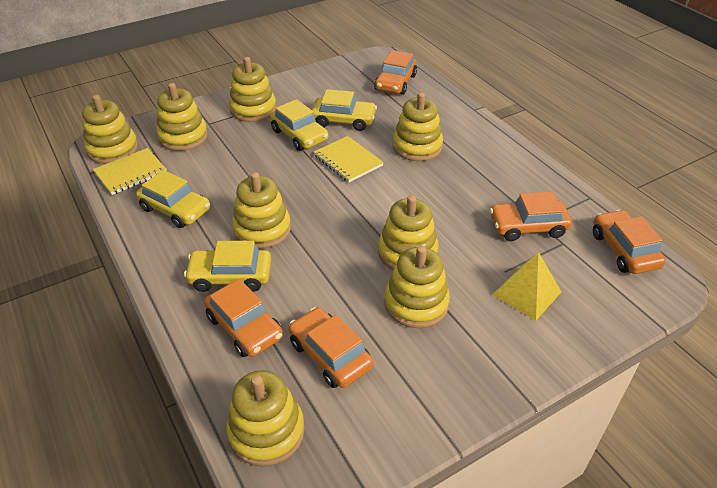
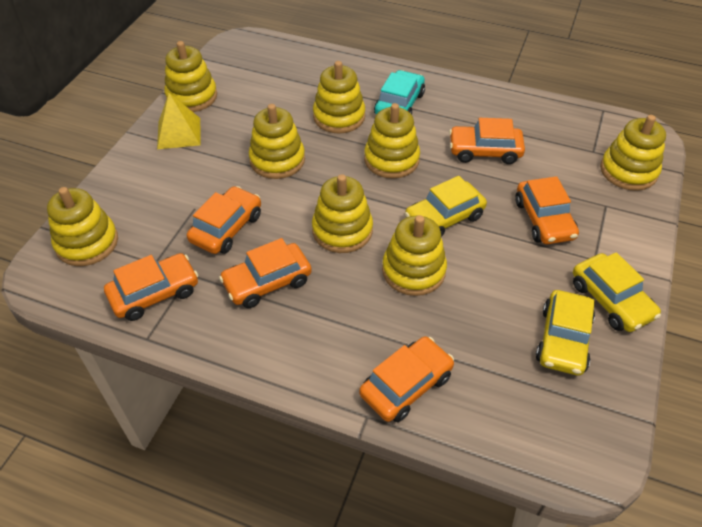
orange car: 5 -> 6
turquoise car: 0 -> 1
yellow car: 4 -> 3
yellow notebook: 2 -> 0

